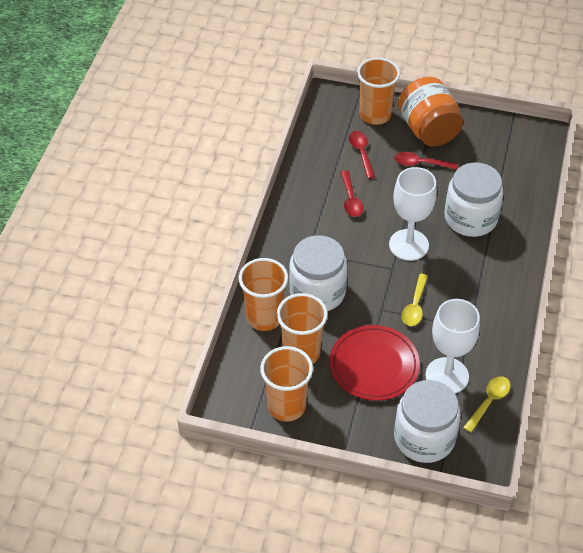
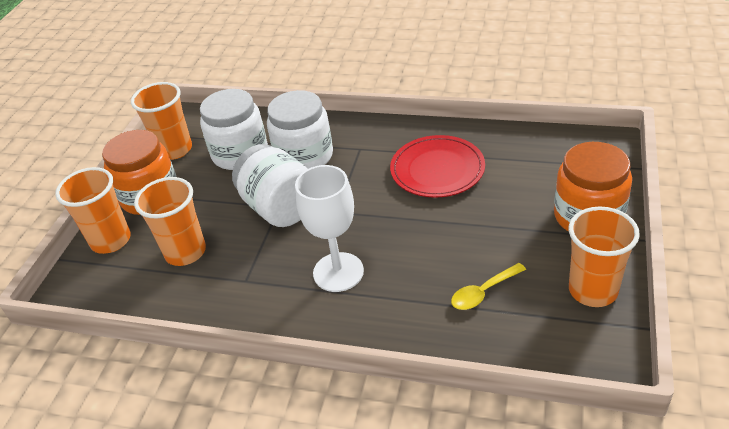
orange jar: 1 -> 2
red spoon: 3 -> 0
white goblet: 2 -> 1
yellow spoon: 2 -> 1

